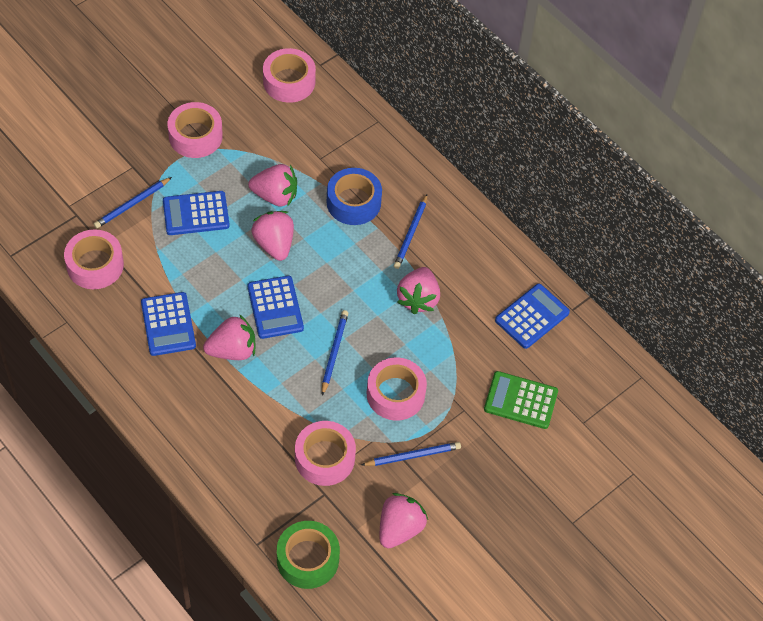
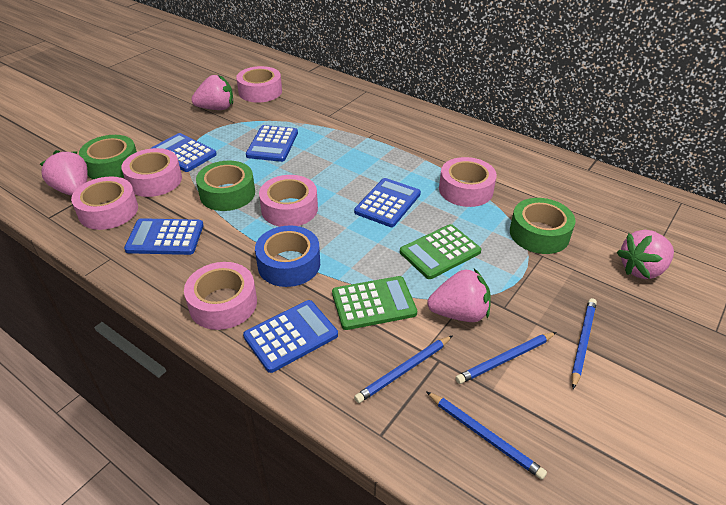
blue calculator: 4 -> 5
green calculator: 1 -> 2
green tape: 1 -> 3
pink strawberry: 5 -> 4
pink tape: 5 -> 6

